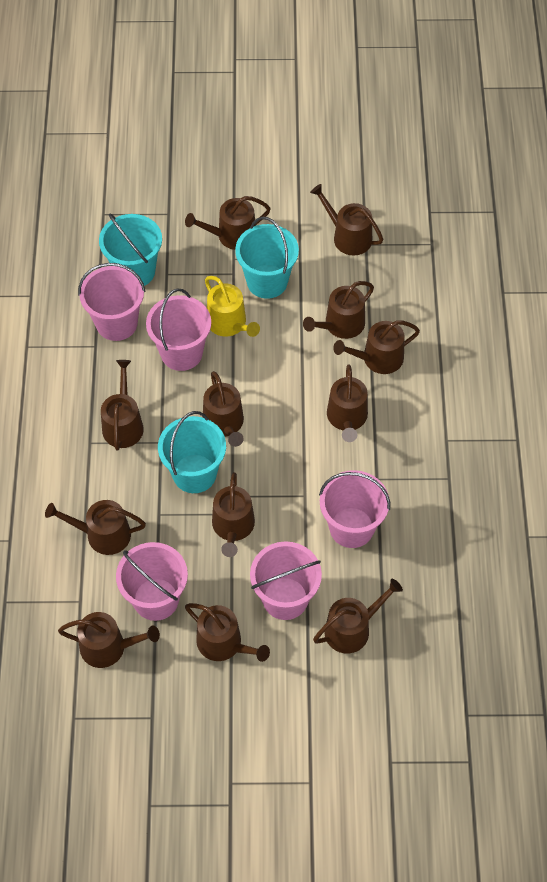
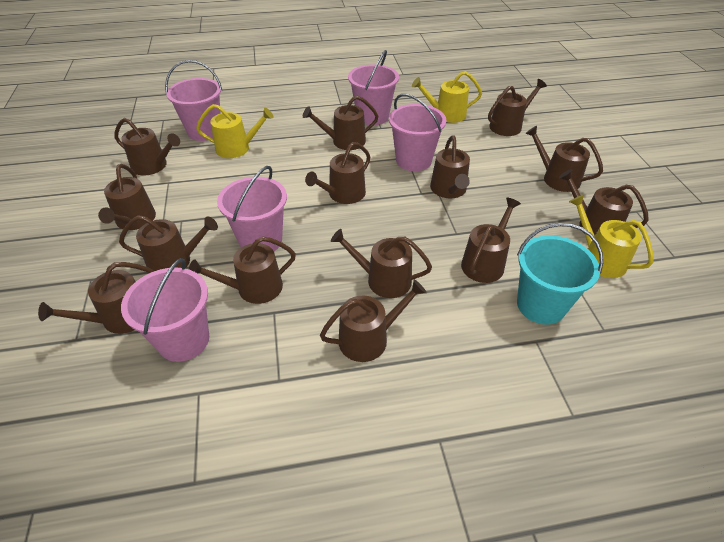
brown watering can: 12 -> 14
turquoise bucket: 3 -> 1
yellow watering can: 1 -> 3

